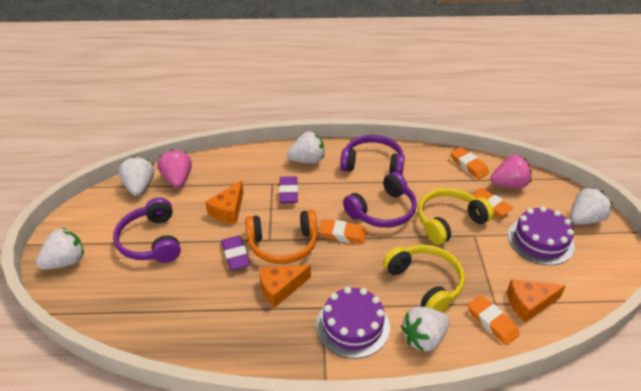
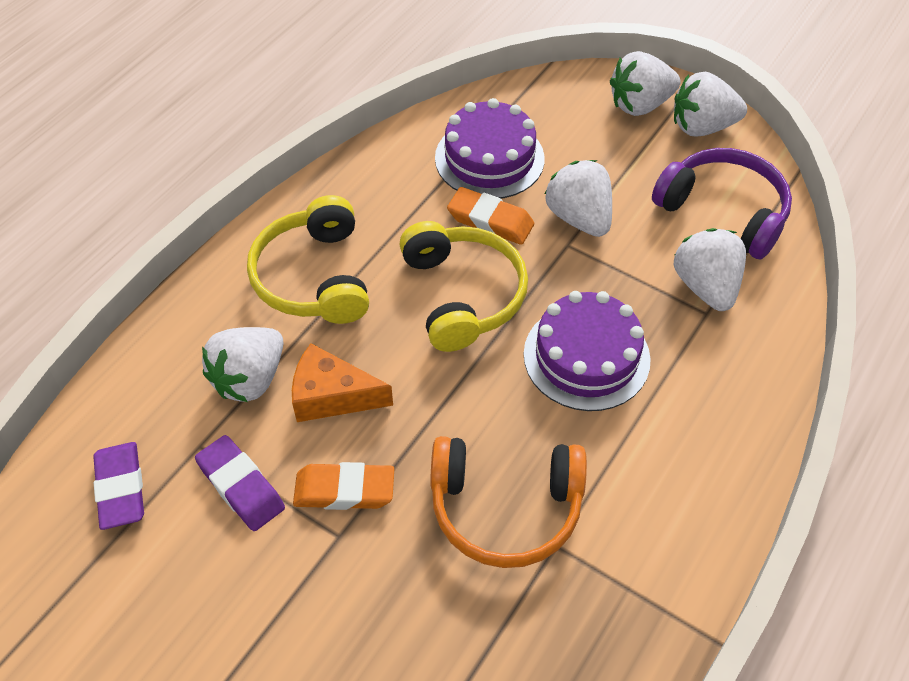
orange cheese: 3 -> 1
orange eraser: 4 -> 2
pink strawberry: 2 -> 0
purple headphones: 3 -> 1

